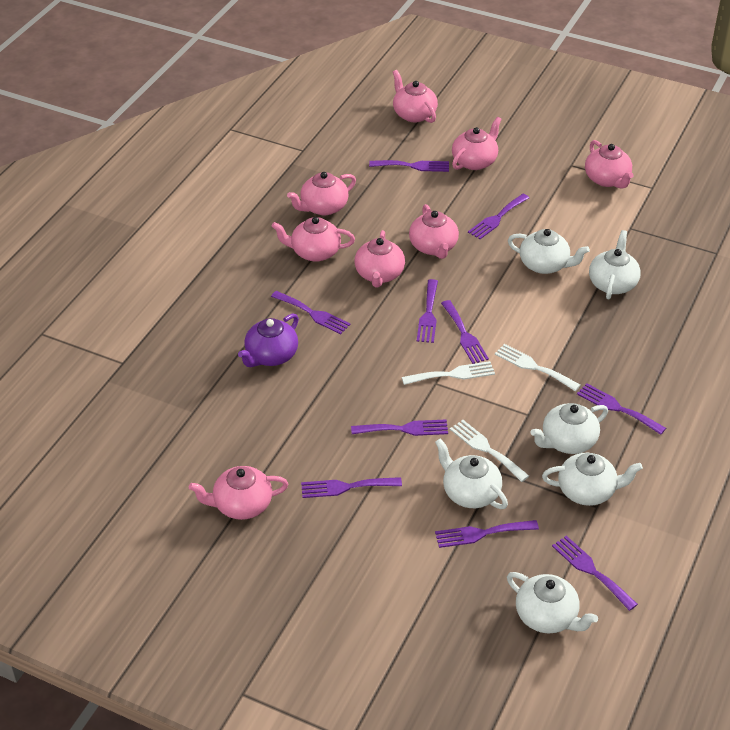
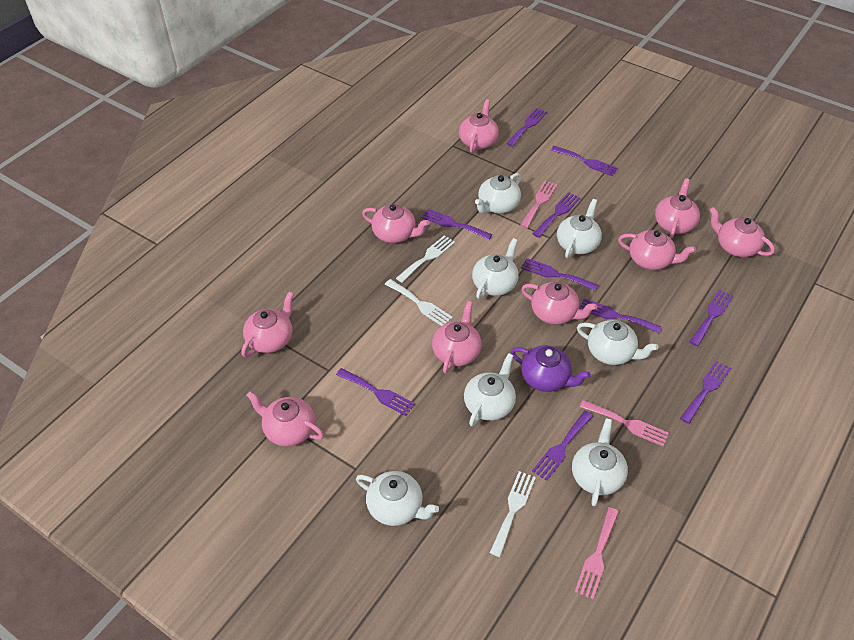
pink fork: 0 -> 3
pink teapot: 8 -> 9
white teapot: 6 -> 7

